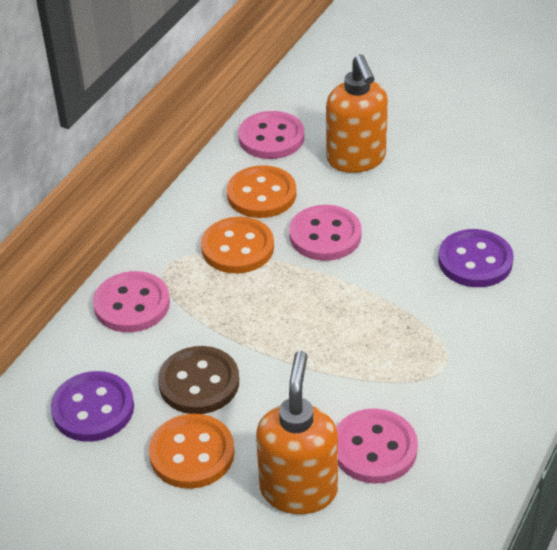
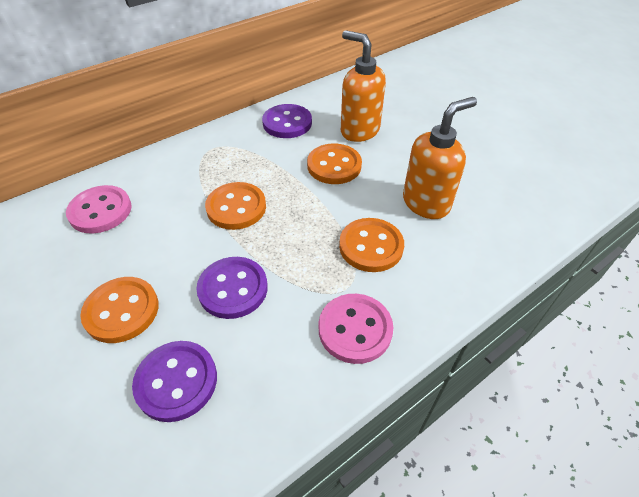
brown button: 1 -> 0
orange button: 3 -> 4
pink button: 4 -> 2
purple button: 2 -> 3

